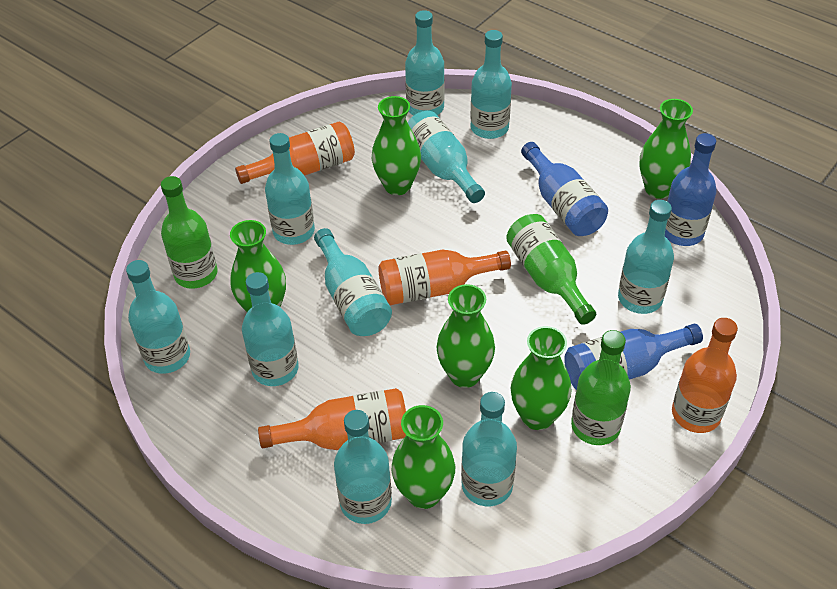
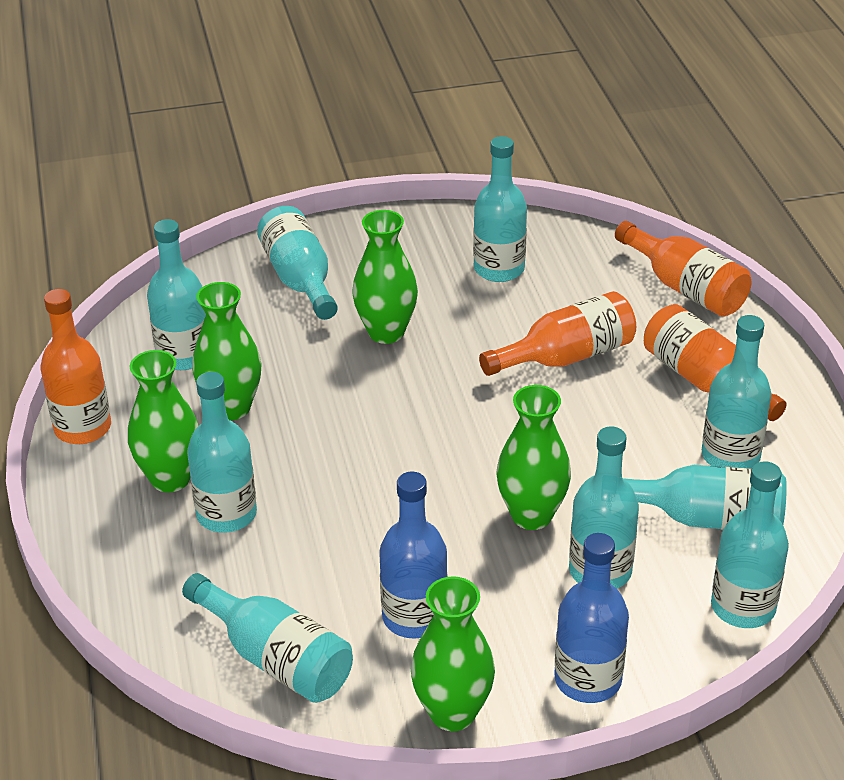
blue bottle: 3 -> 2
green bottle: 3 -> 0
green vase: 6 -> 5
turquoise bottle: 10 -> 9

